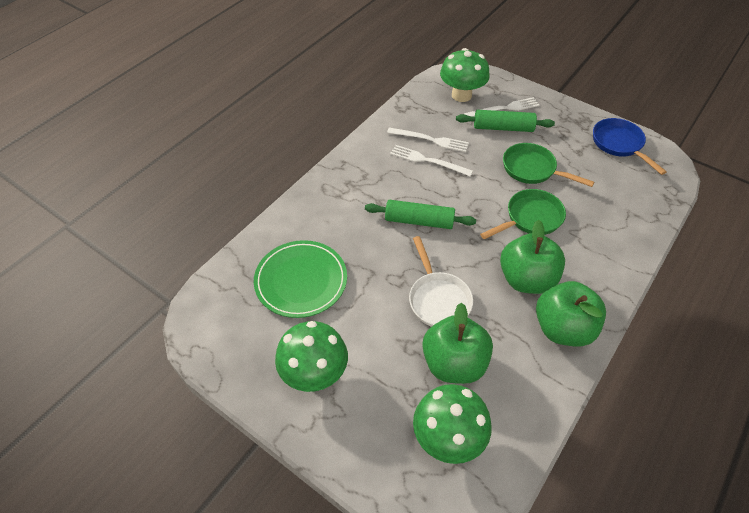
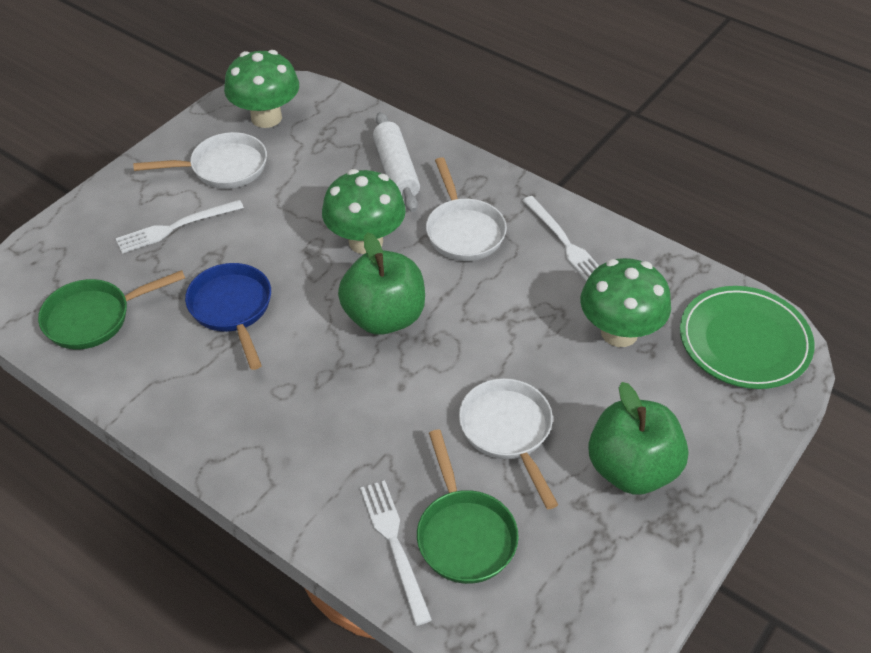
green apple: 3 -> 2
green rolling pin: 2 -> 0
white pan: 1 -> 3
white rolling pin: 0 -> 1

